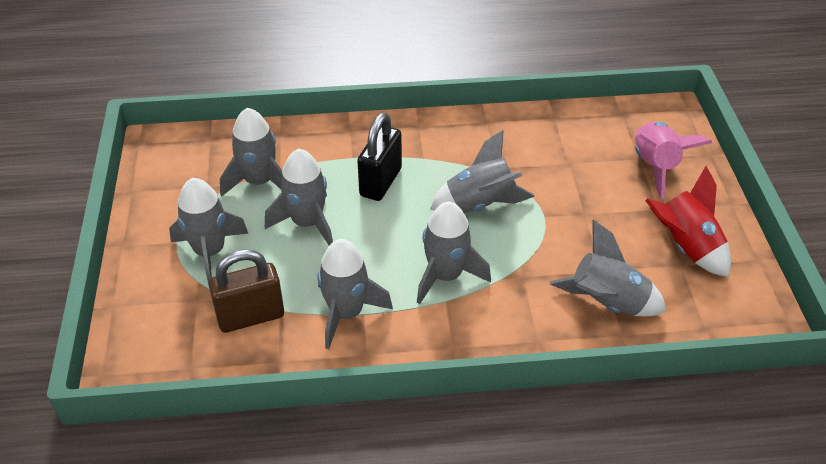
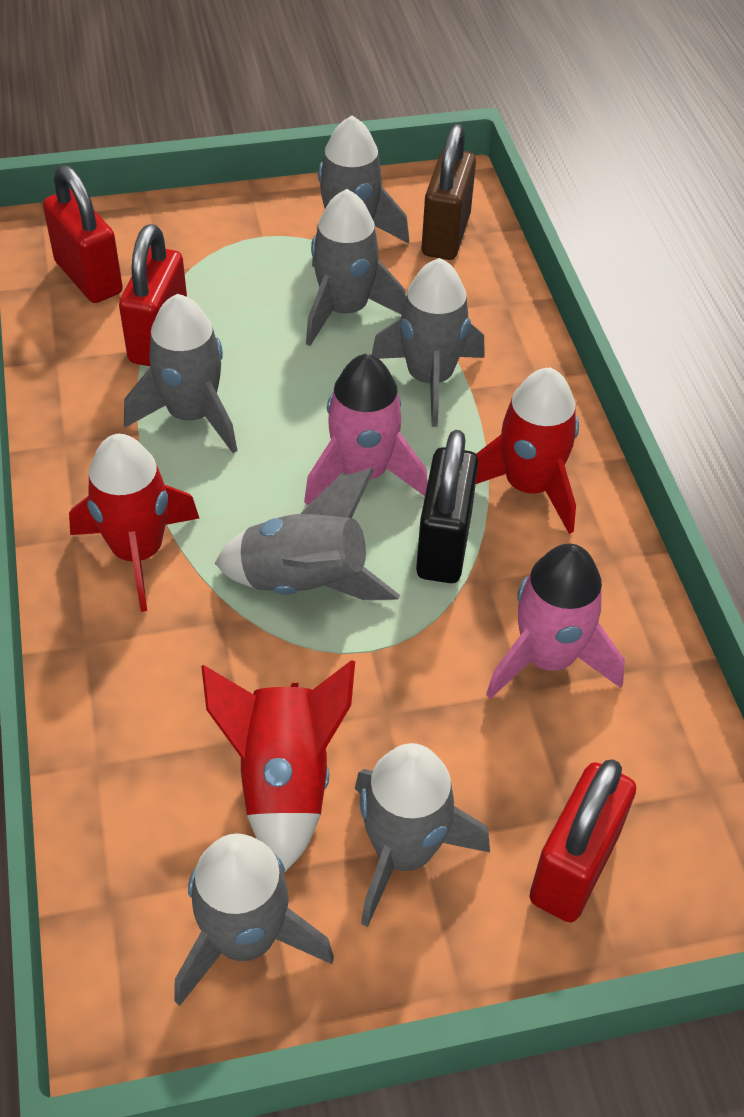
pink rocket: 1 -> 2
red padlock: 0 -> 3
red rocket: 1 -> 3

